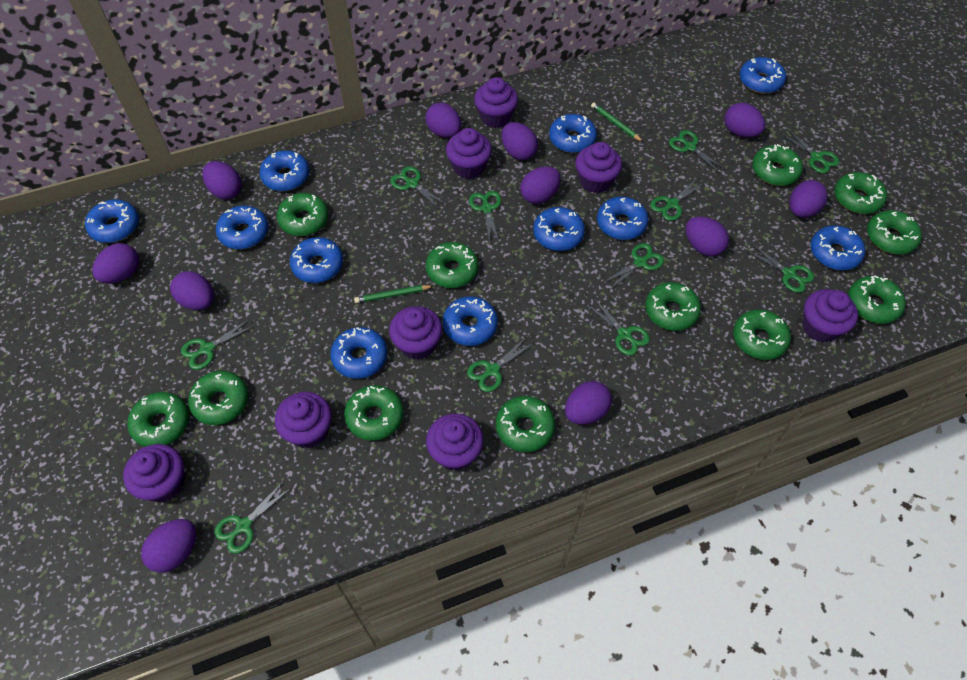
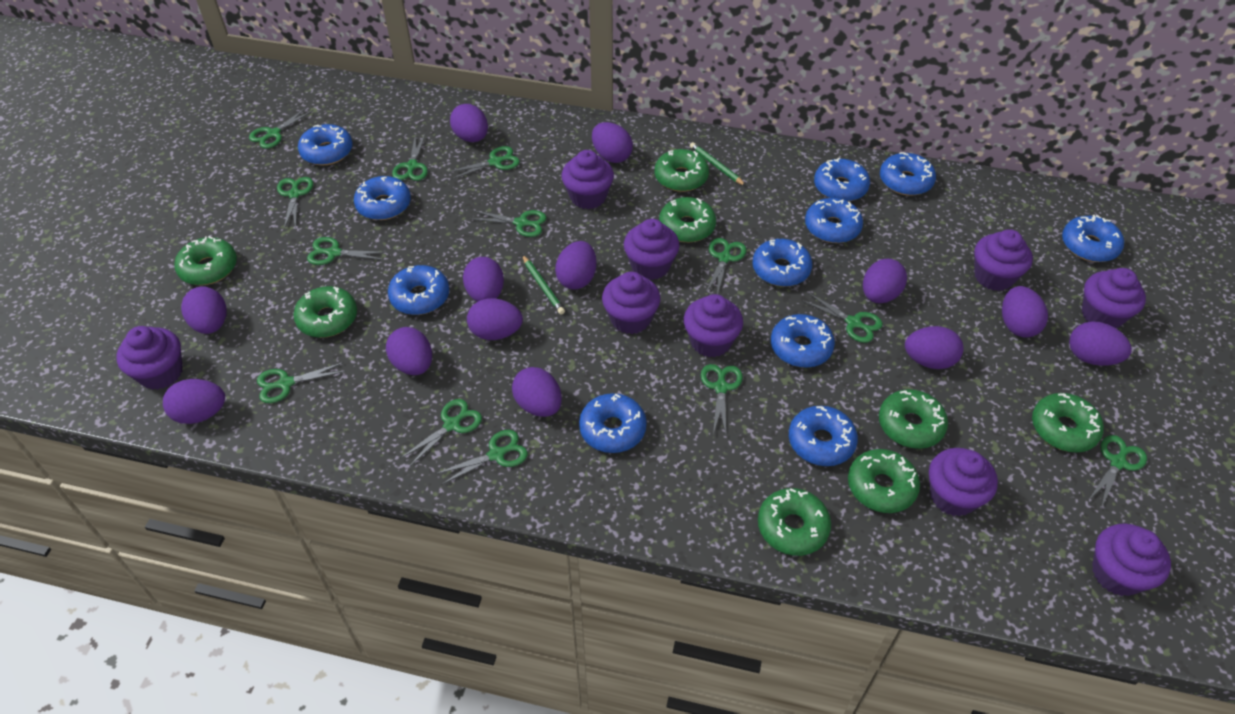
green donut: 12 -> 8
green scissors: 11 -> 13
purple cupcake: 8 -> 9
purple egg: 11 -> 13

